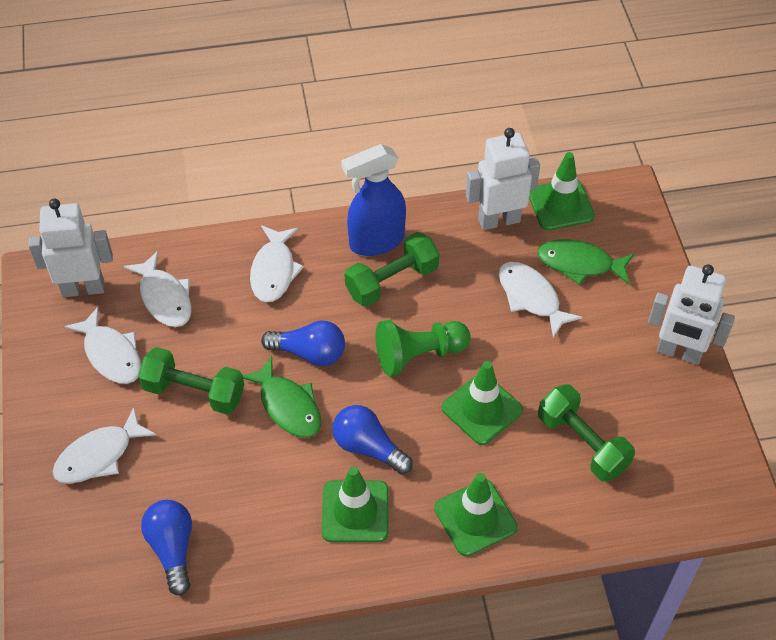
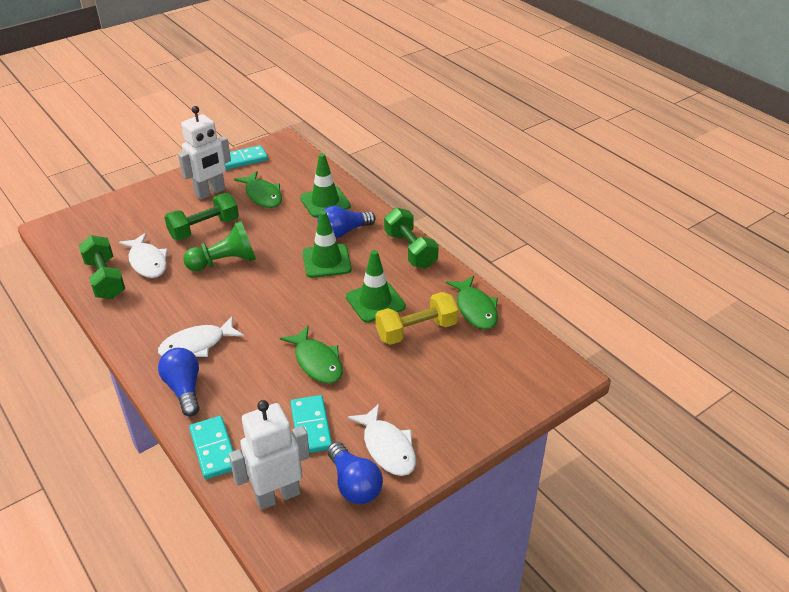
blue spray bottle: 1 -> 0
green fish: 2 -> 3
green traffic cone: 4 -> 3
turquoise domino: 0 -> 3
white fish: 5 -> 3
white robot: 3 -> 2
yellow dumbbell: 0 -> 1

